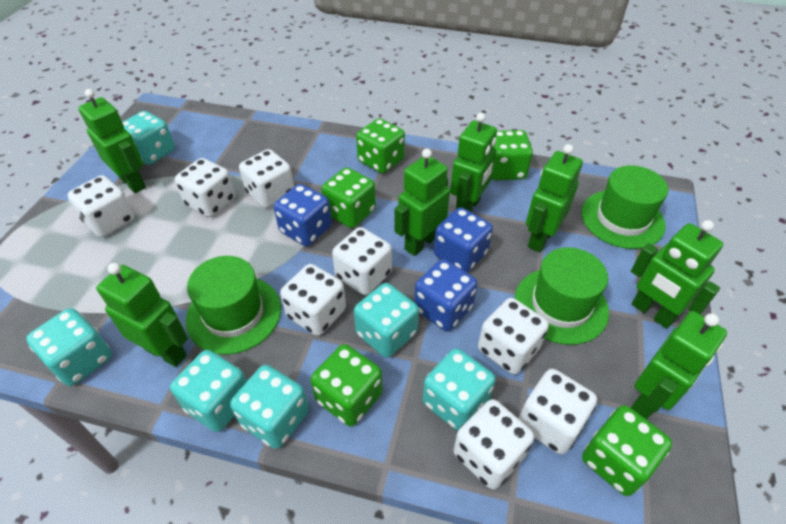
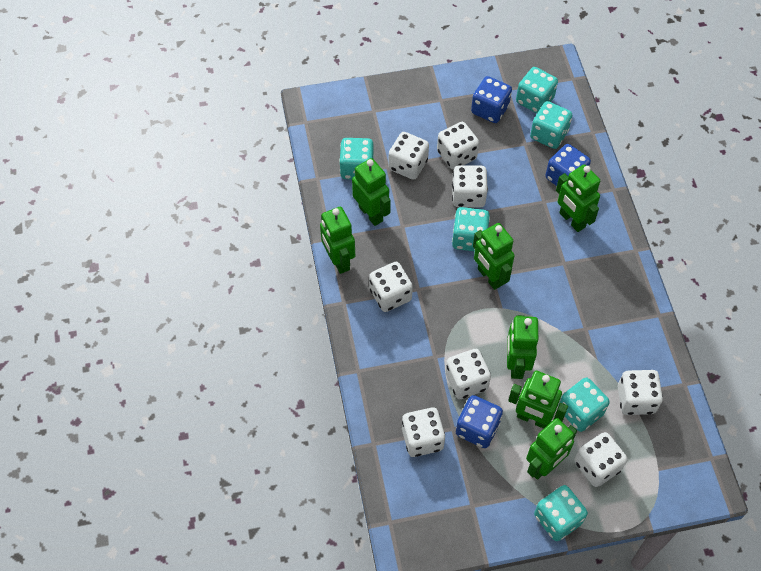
green dice: 5 -> 0
green hat: 3 -> 0

